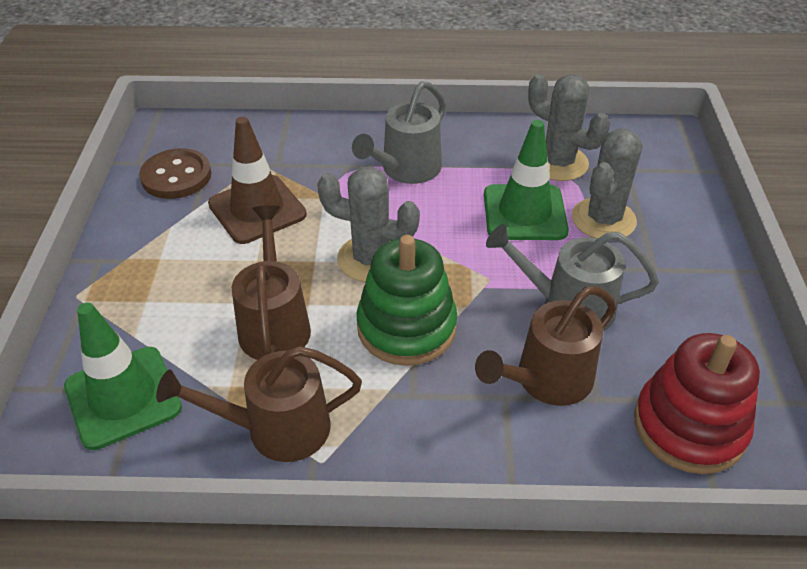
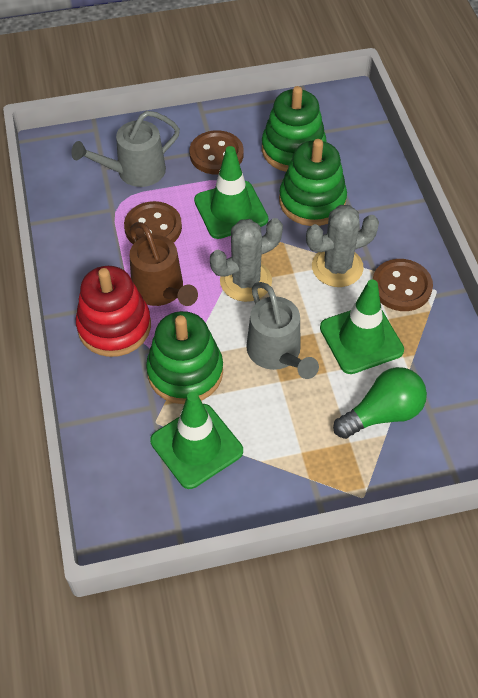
brown button: 1 -> 3
brown traffic cone: 1 -> 0
brown watering can: 3 -> 1
green light bulb: 0 -> 1
green stacking toy: 1 -> 3
green traffic cone: 2 -> 3
grey cactus: 3 -> 2

